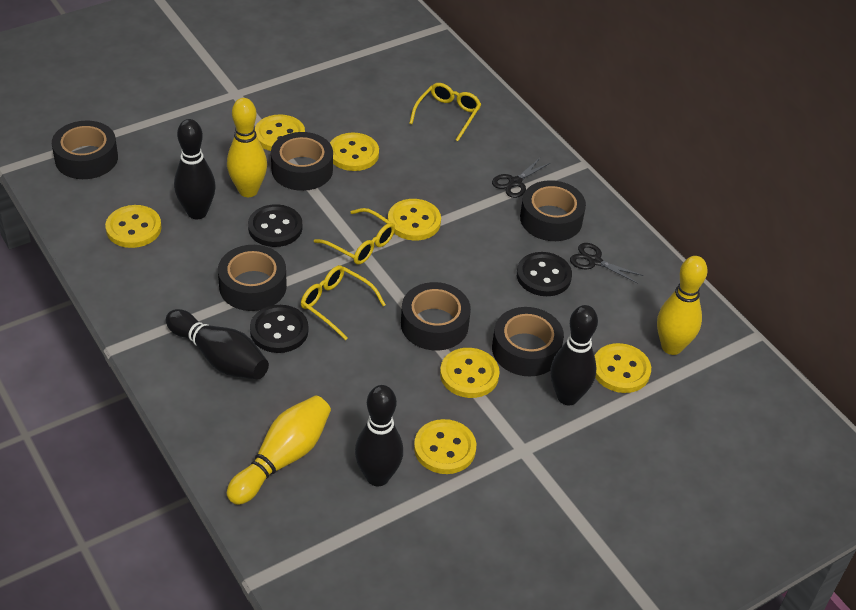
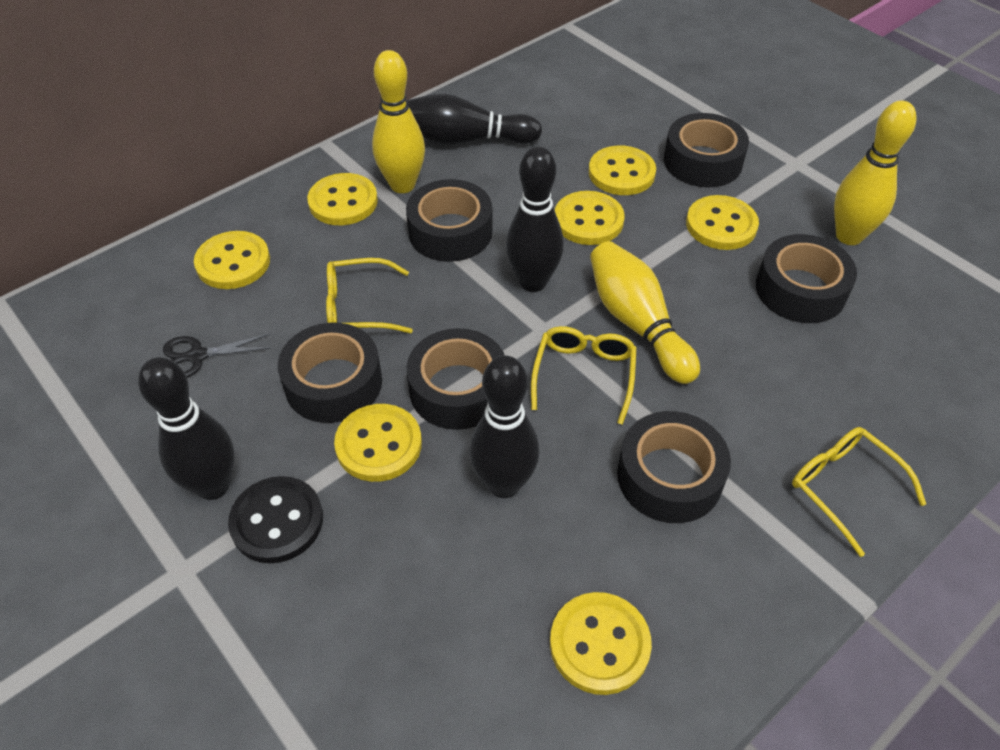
black button: 3 -> 1
black scissors: 2 -> 1

